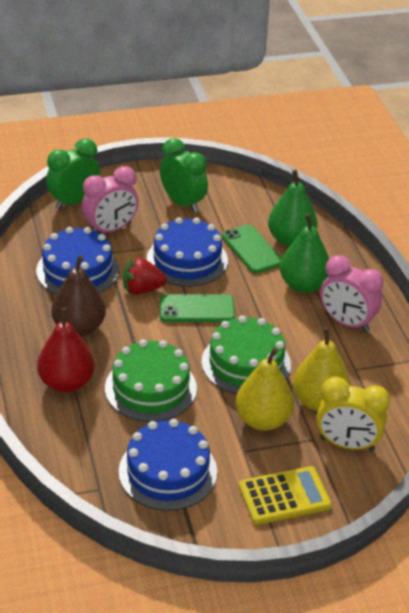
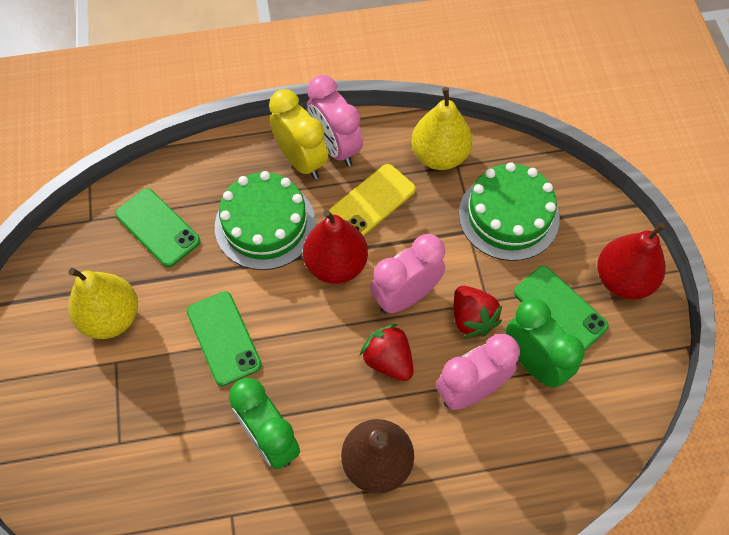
blue cake: 3 -> 0
green pear: 2 -> 0
green phone: 2 -> 3
pink clock: 2 -> 3
red pear: 1 -> 2
red strawberry: 1 -> 2
yellow calculator: 1 -> 0
yellow phone: 0 -> 1

